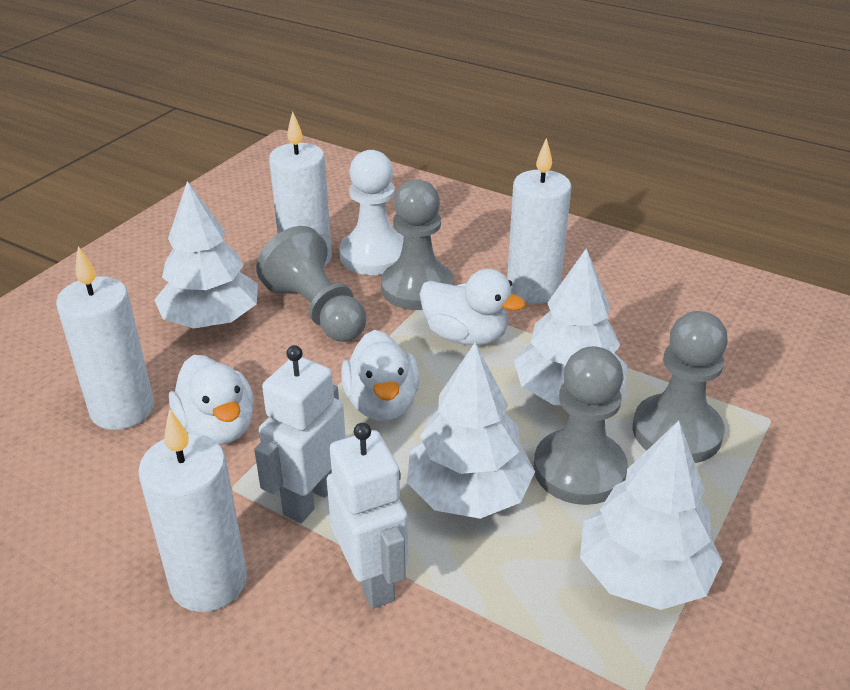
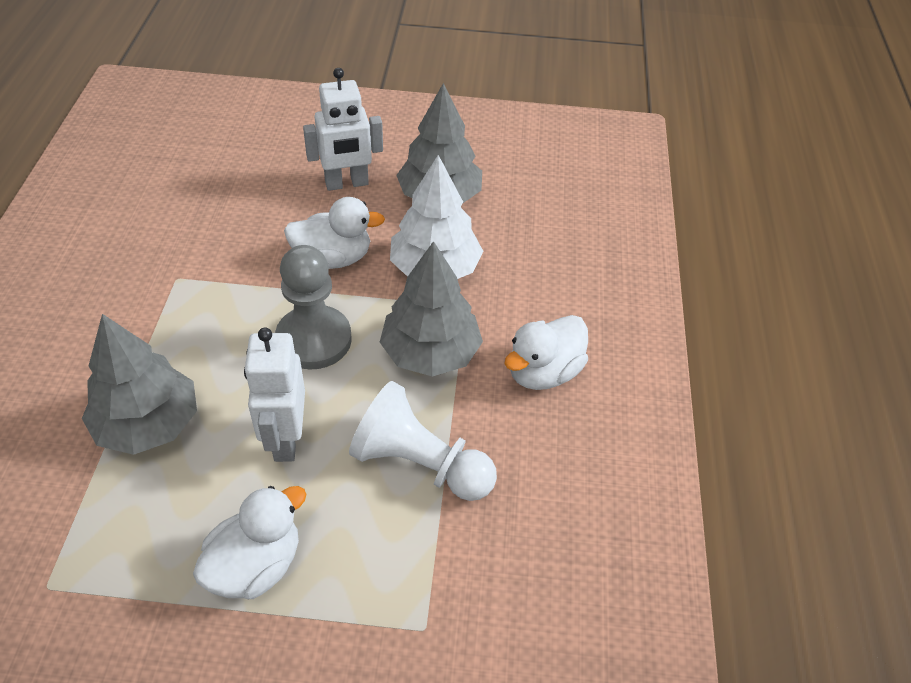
grey pawn: 4 -> 1
grey tree: 0 -> 3
white candle: 4 -> 0
white tree: 4 -> 1

